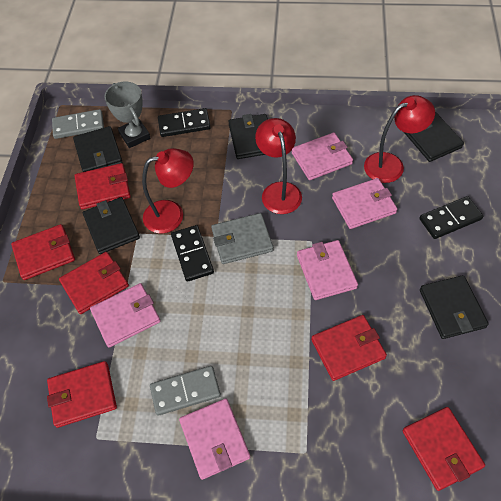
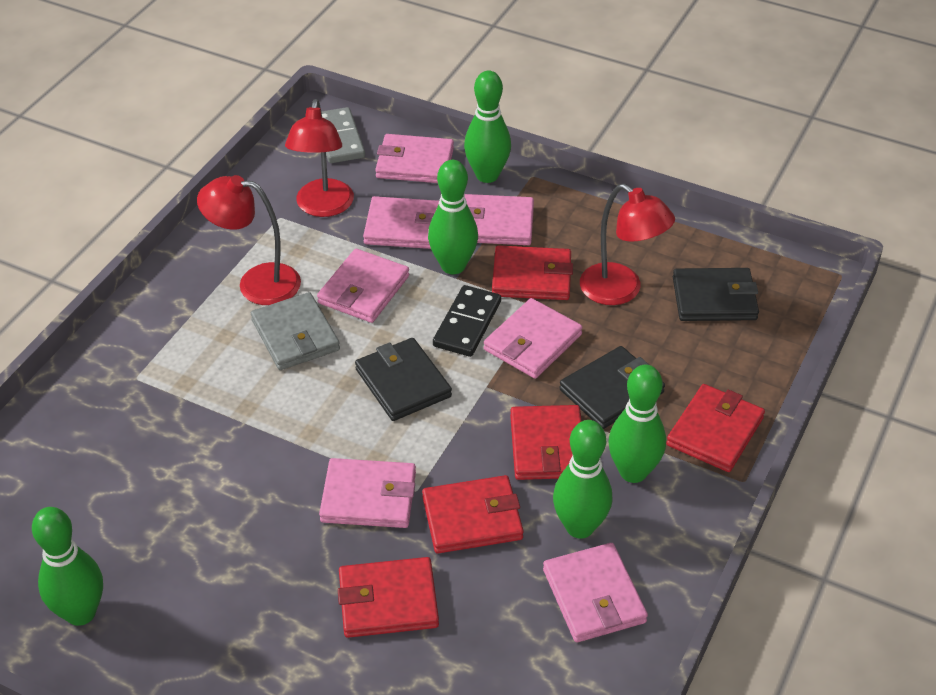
black domino: 3 -> 1
black wallet: 5 -> 3
green bowling pin: 0 -> 5
grey domino: 2 -> 1
grey trophy: 1 -> 0
pink wallet: 5 -> 7
red wallet: 6 -> 5

